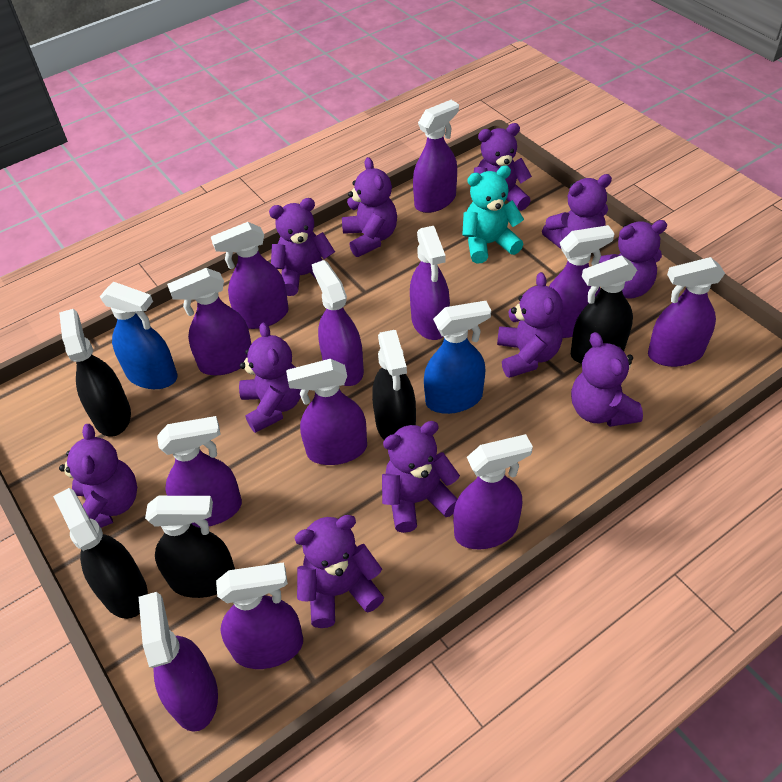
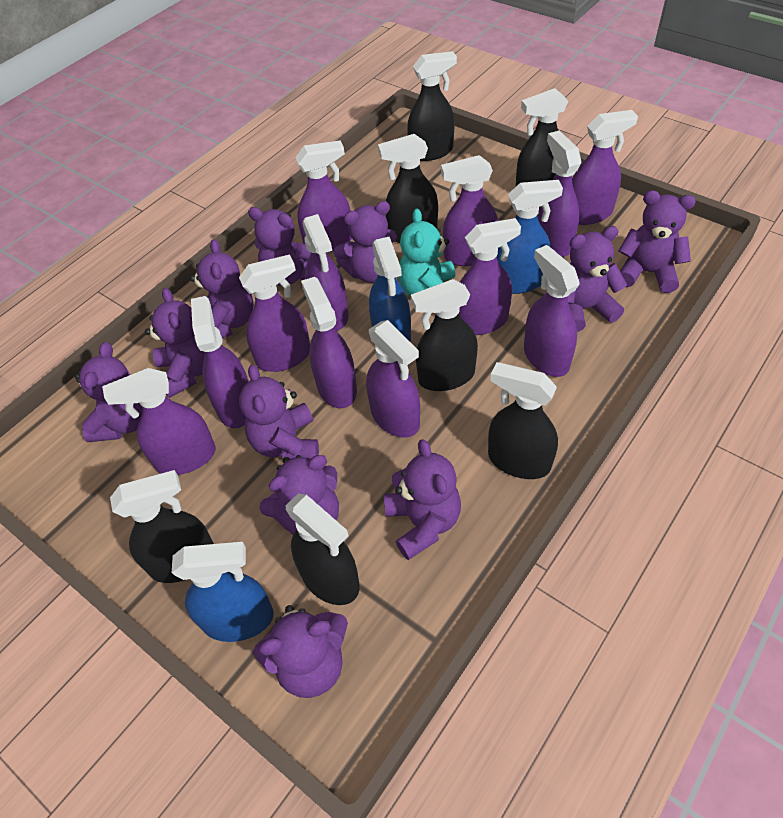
black spray bottle: 5 -> 7
blue spray bottle: 2 -> 3

